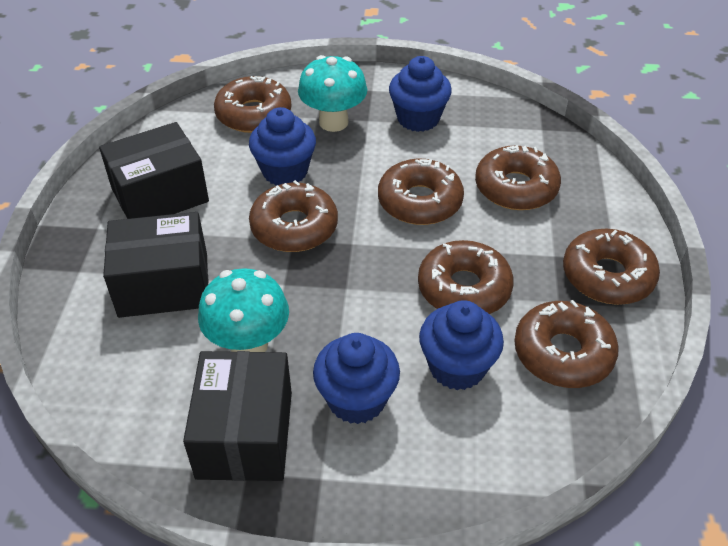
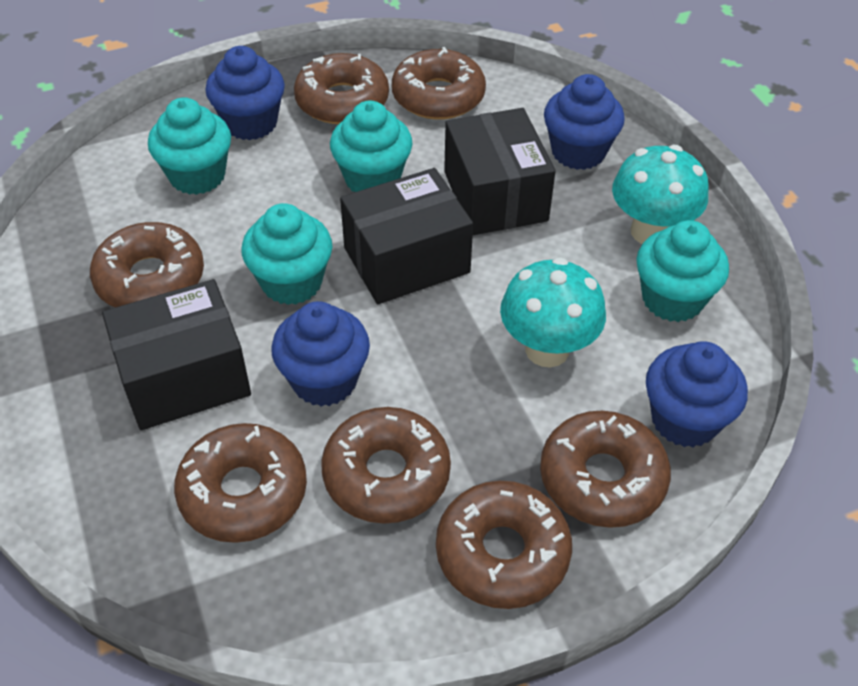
turquoise cupcake: 0 -> 4

